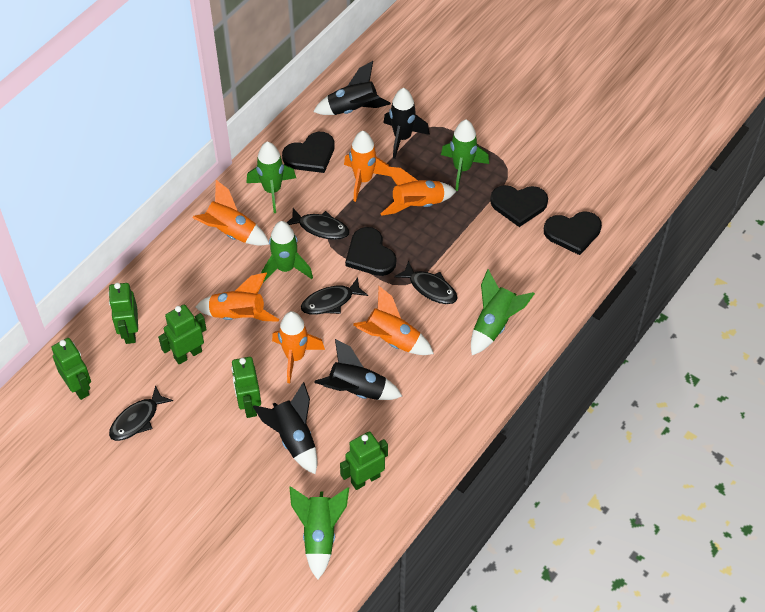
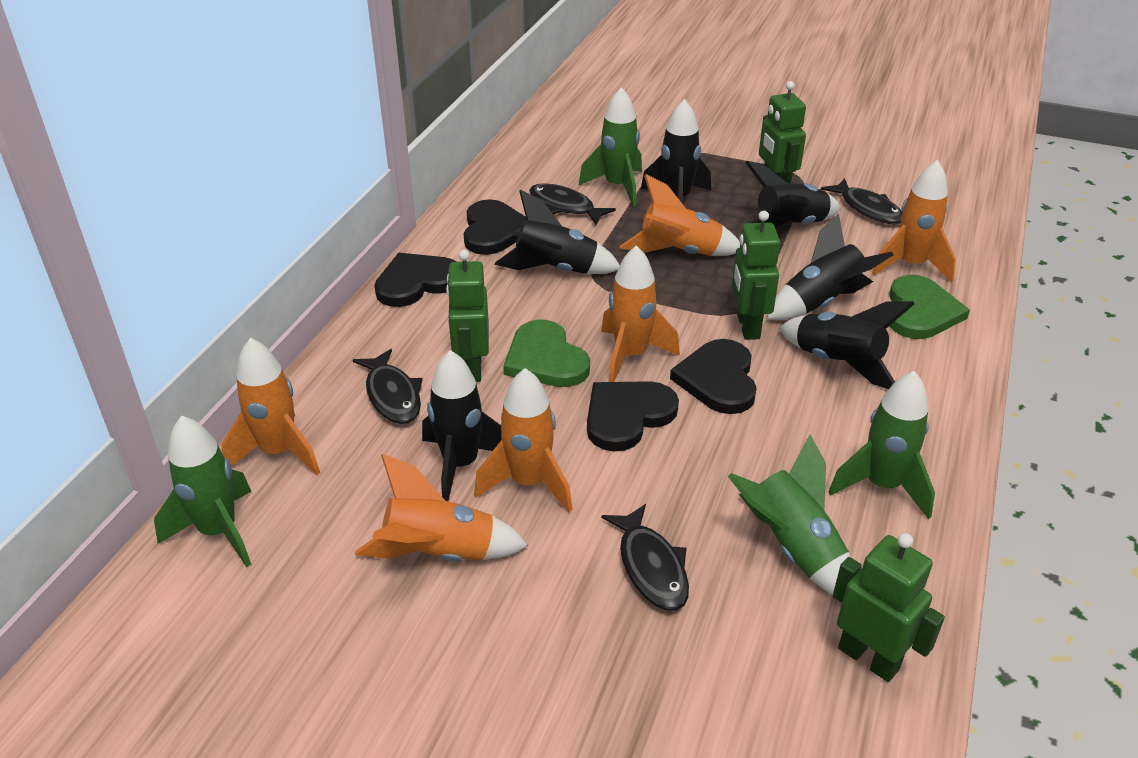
black rocket: 4 -> 6
green heart: 0 -> 2
green robot: 5 -> 4
green rocket: 5 -> 4

